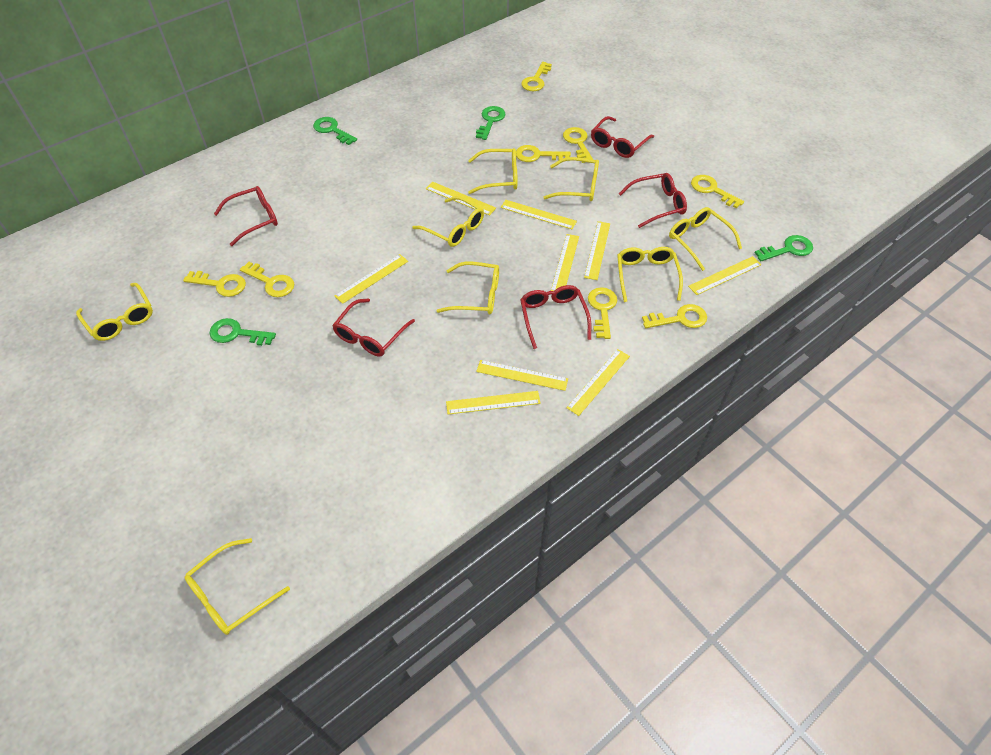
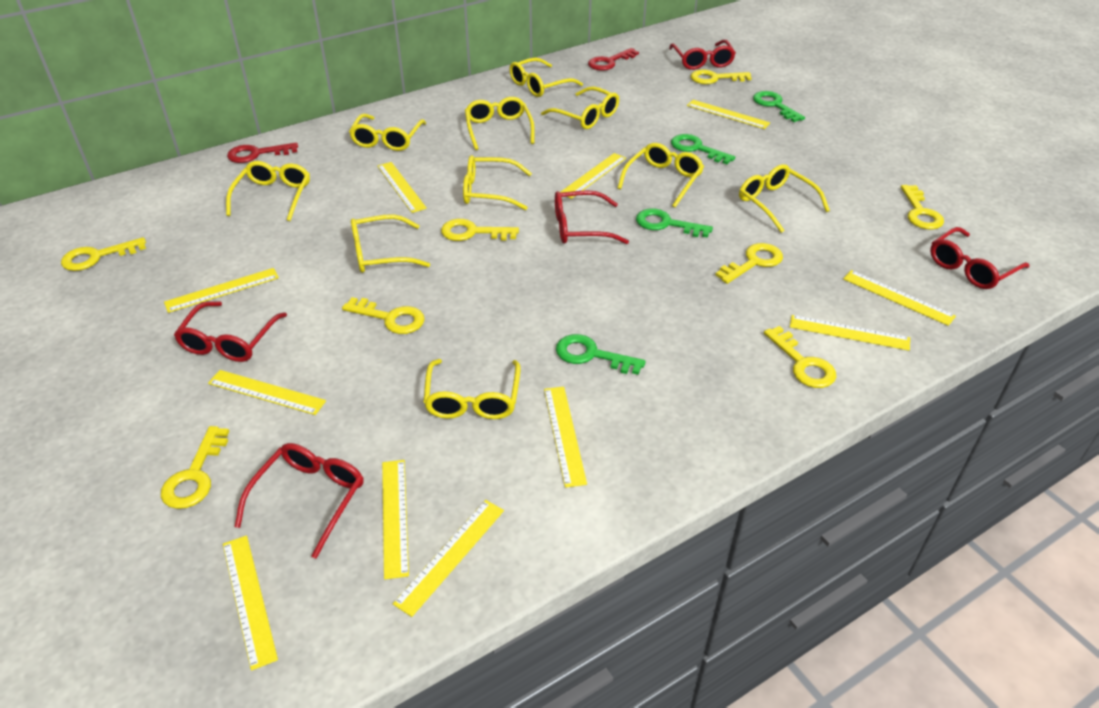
red key: 0 -> 2
yellow glasses: 8 -> 10
yellow ruler: 9 -> 11

